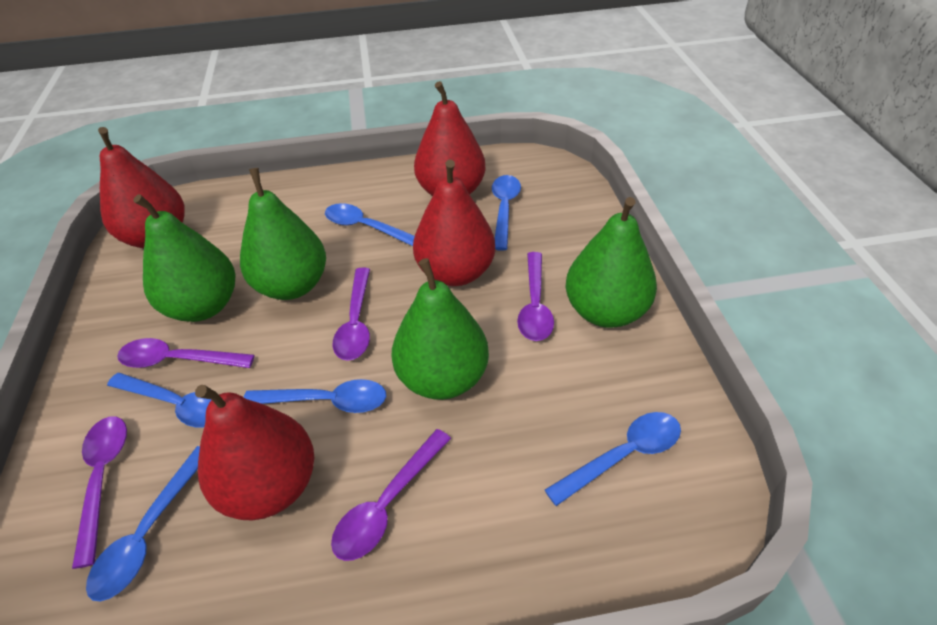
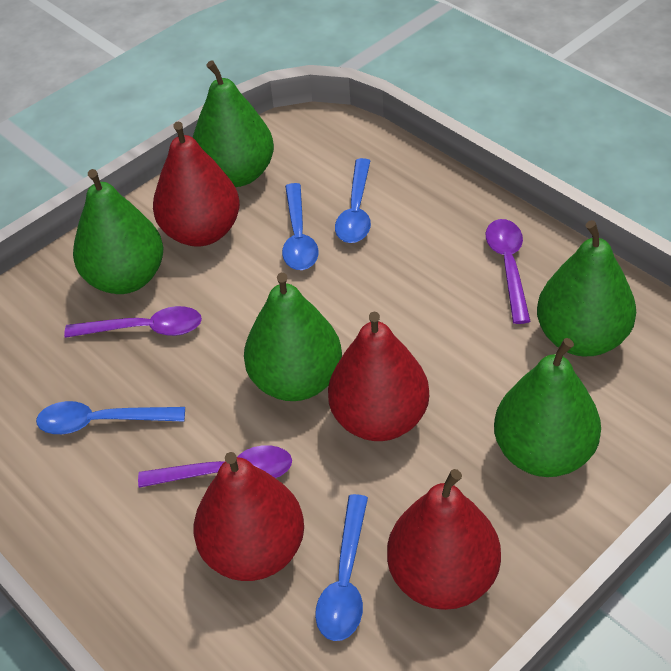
blue spoon: 6 -> 4
green pear: 4 -> 5
purple spoon: 5 -> 3

